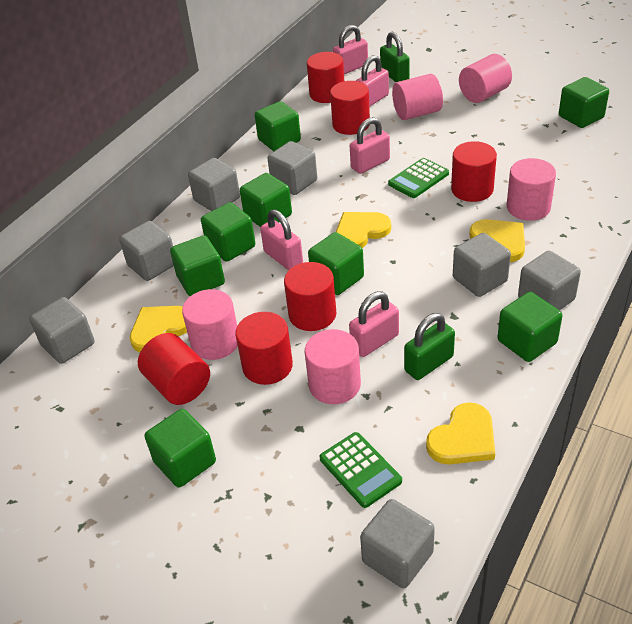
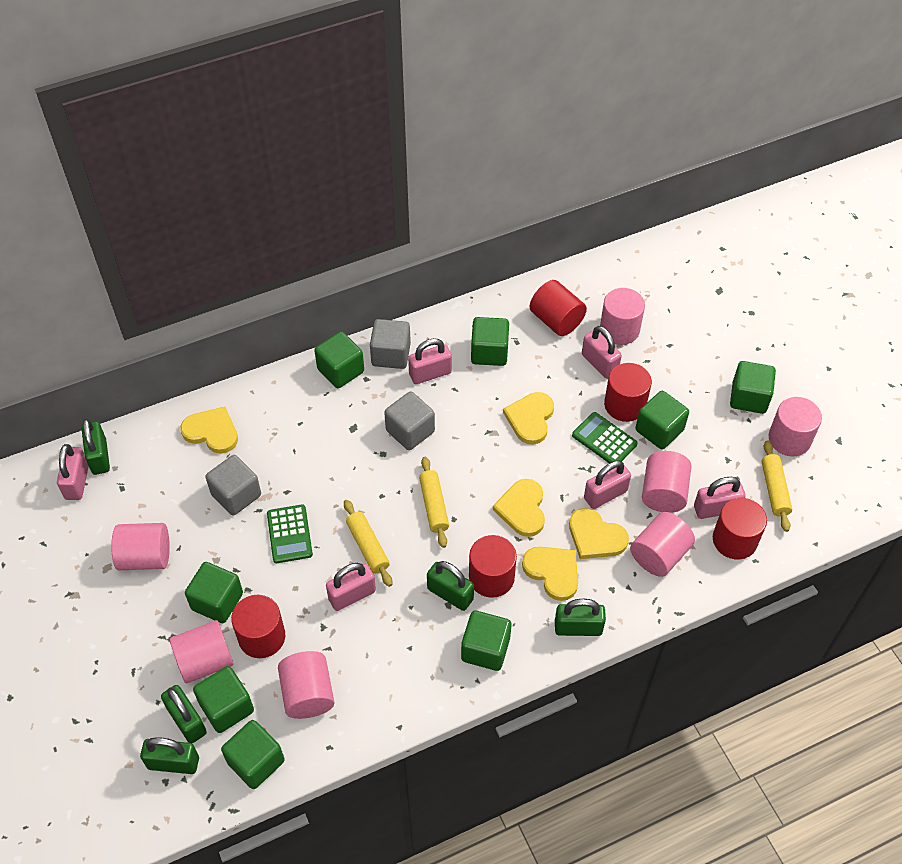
green padlock: 2 -> 5
grey cube: 7 -> 3
pink cylinder: 5 -> 7
pink padlock: 5 -> 6
red cylinder: 6 -> 5
yellow heart: 4 -> 5
yellow rolling pin: 0 -> 3

